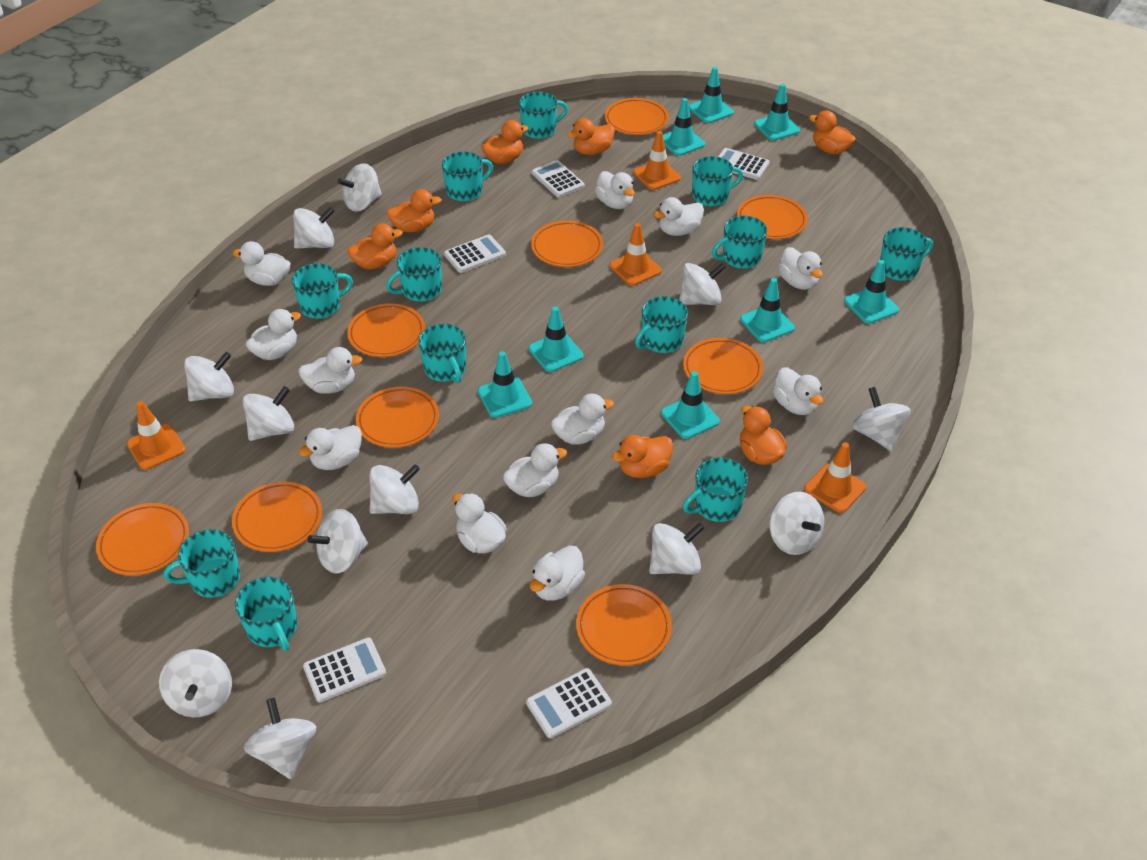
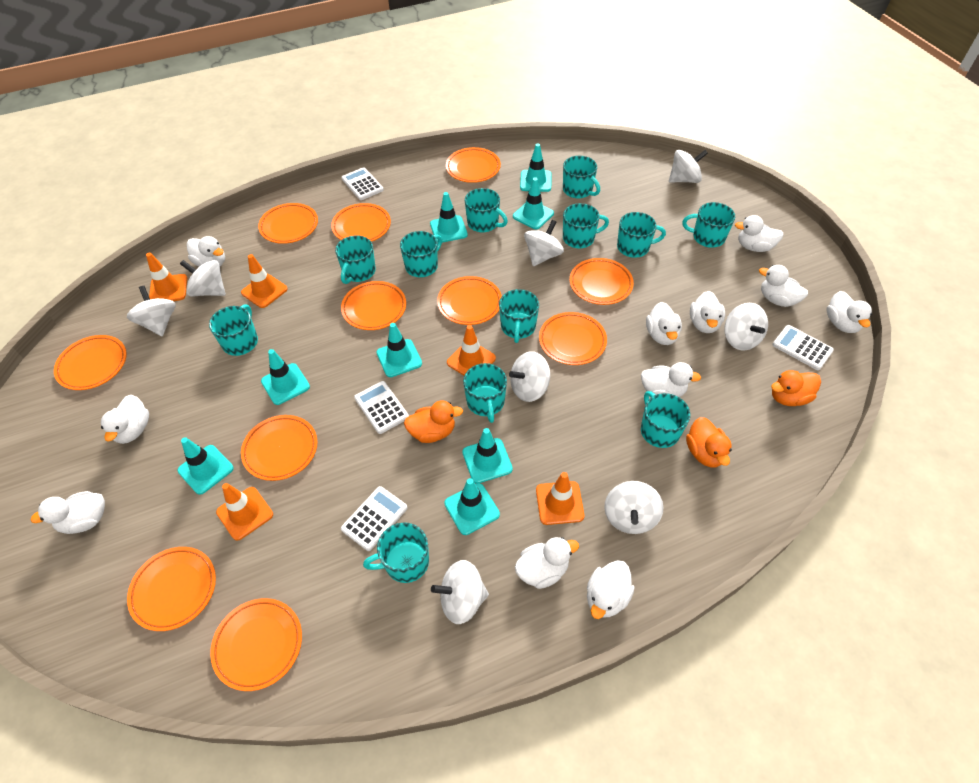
orange duck: 7 -> 3
orange plate: 9 -> 11
orange traffic cone: 4 -> 5
white calculator: 5 -> 4
white duck: 12 -> 11
white spinning top: 12 -> 8

